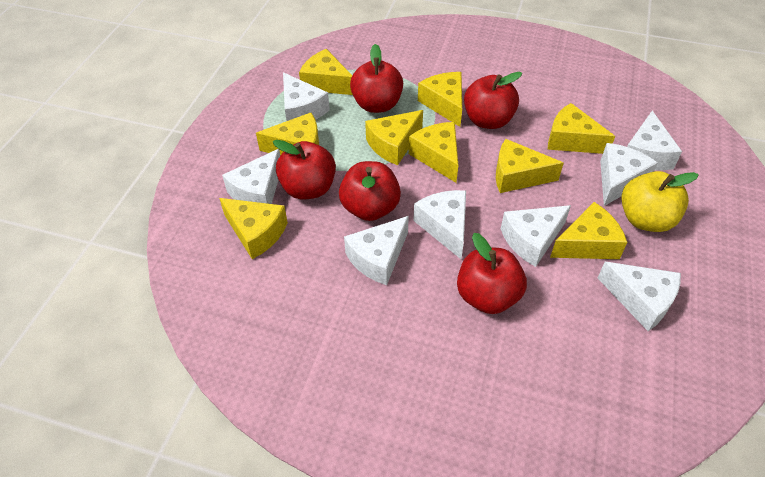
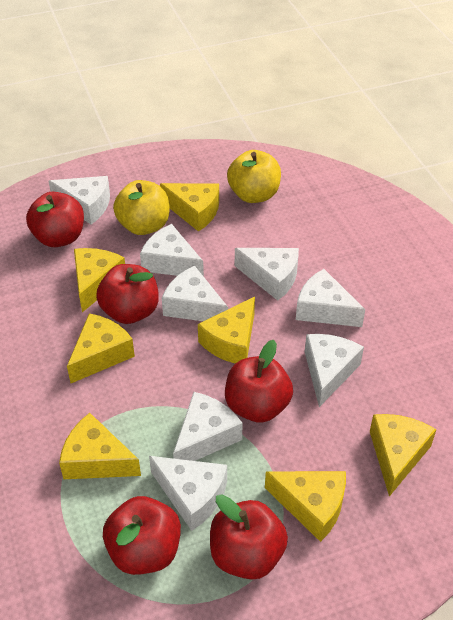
yellow apple: 1 -> 2
yellow cheese: 9 -> 7

